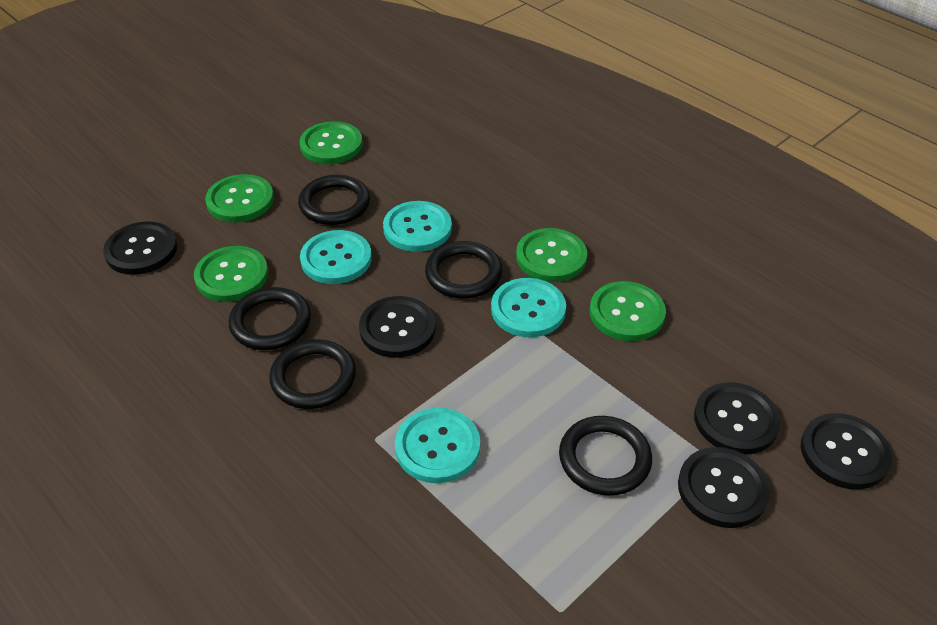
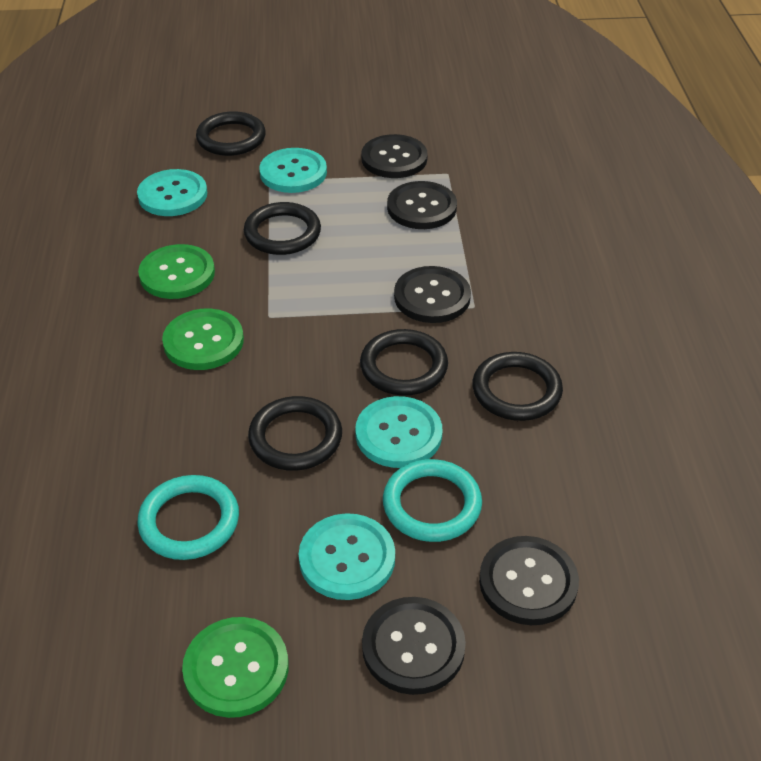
green button: 5 -> 3
turquoise ring: 0 -> 2

